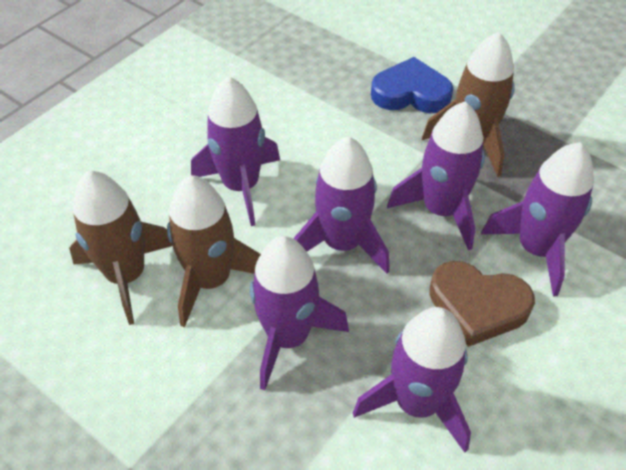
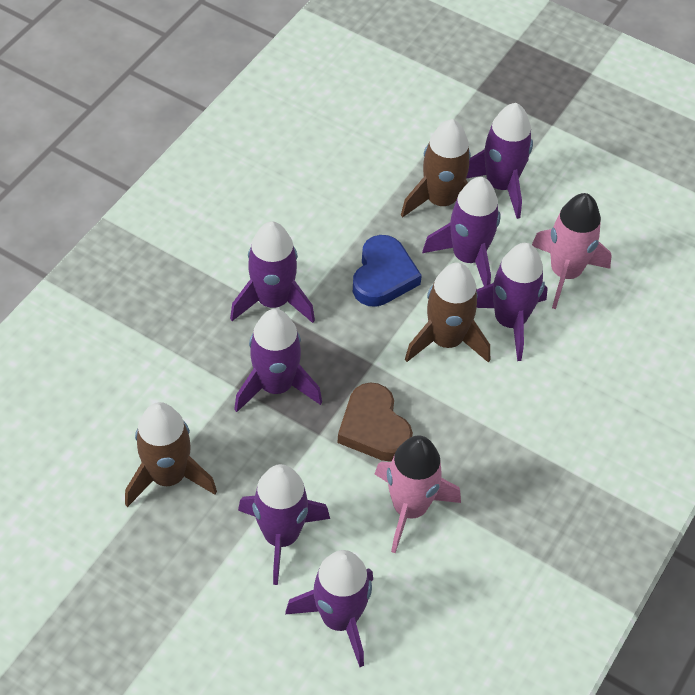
pink rocket: 0 -> 2
purple rocket: 6 -> 7

